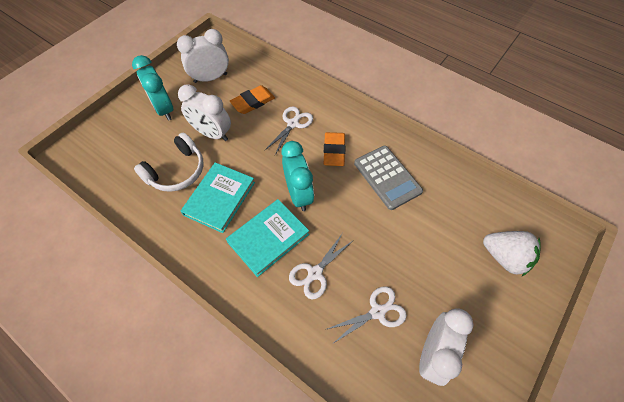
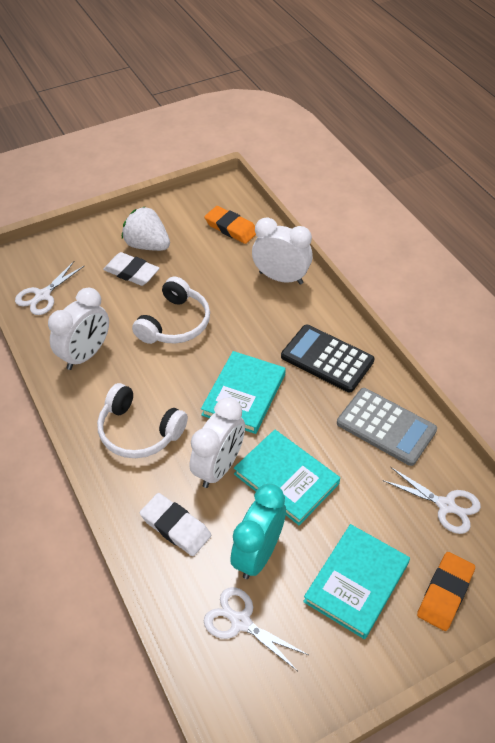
black calculator: 0 -> 1
turquoise book: 2 -> 3
turquoise clock: 2 -> 1
white eraser: 0 -> 2
white headphones: 1 -> 2

